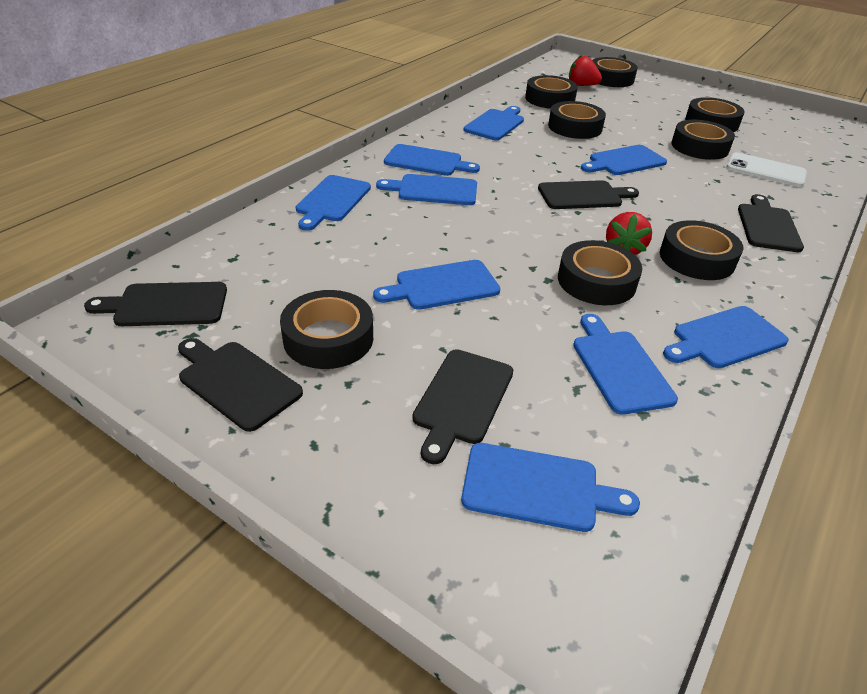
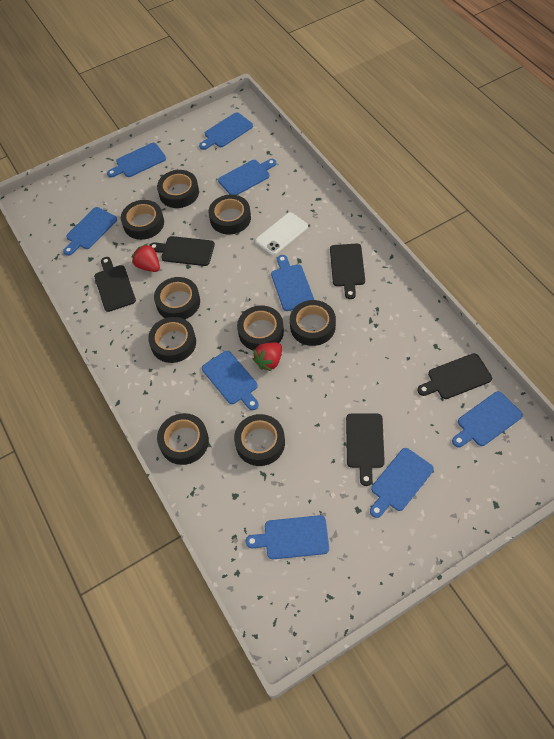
black tape: 8 -> 9

